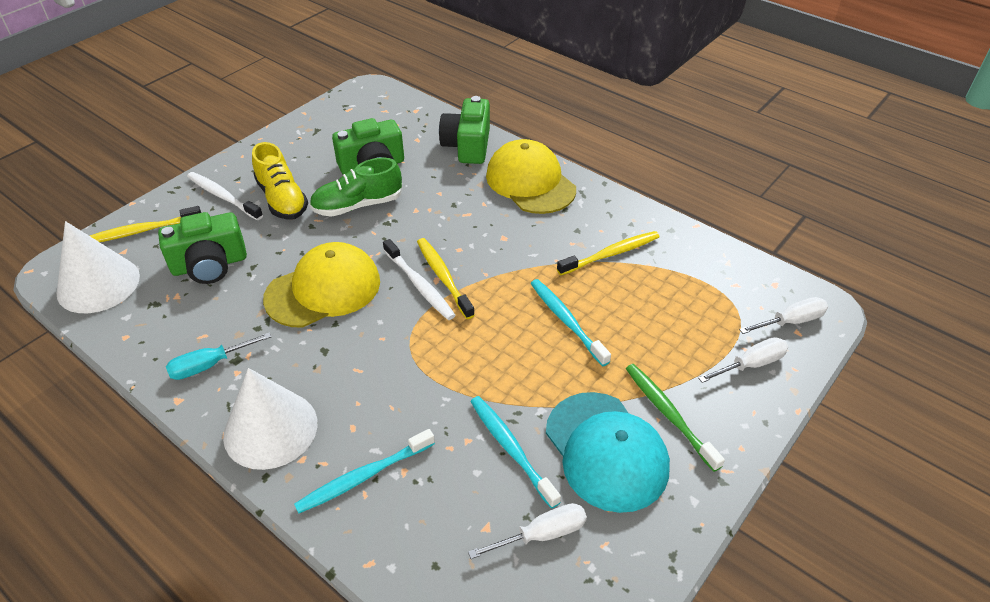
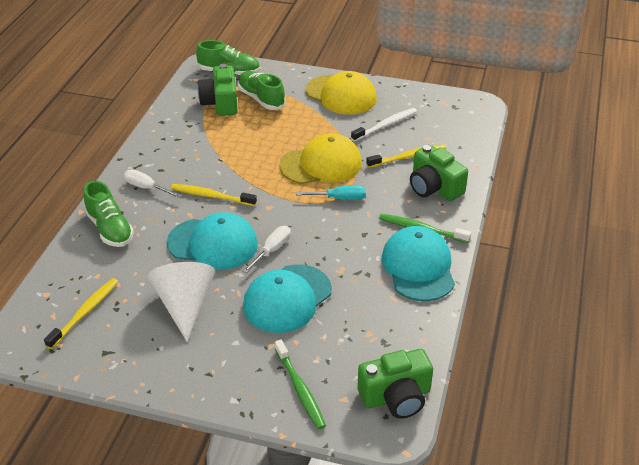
green shoe: 1 -> 3
green toothbrush: 1 -> 2
turquoise cap: 1 -> 3
turquoise toothbrush: 3 -> 0
white cone: 2 -> 1
white screwdriver: 3 -> 2
white toothbrush: 2 -> 1
yellow shoe: 1 -> 0

